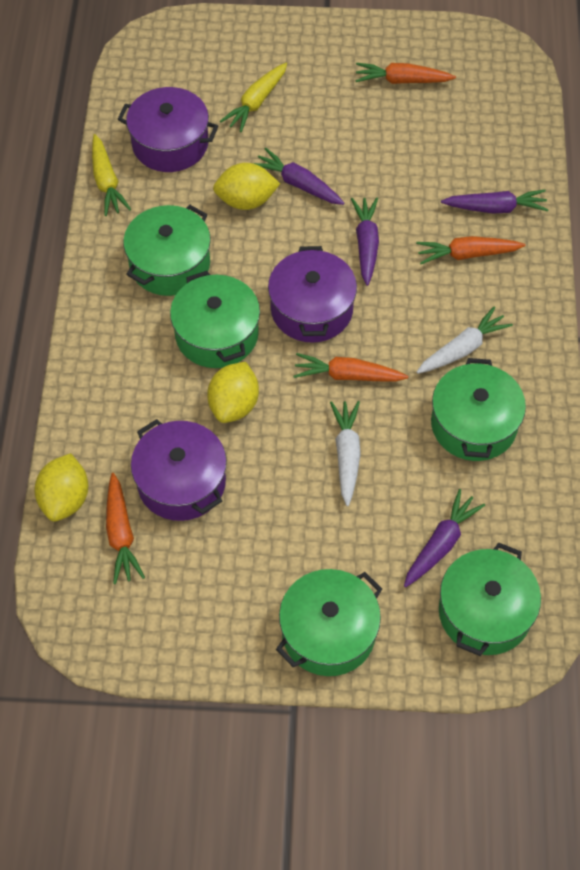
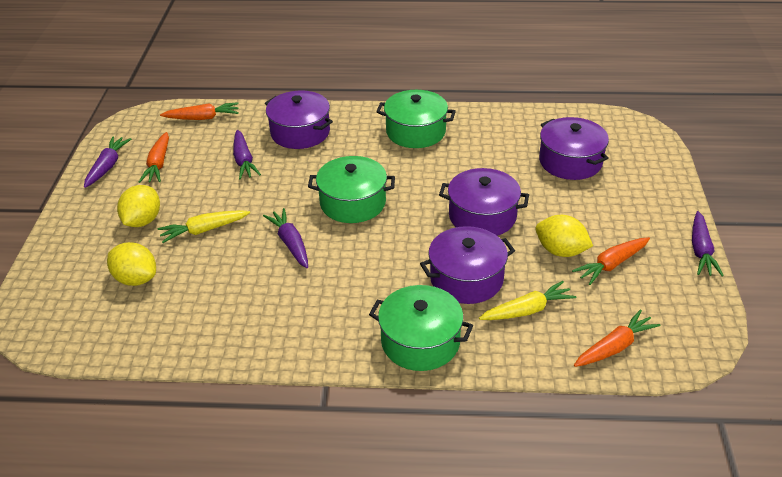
green pot: 5 -> 3
purple pot: 3 -> 4
white carrot: 2 -> 0

